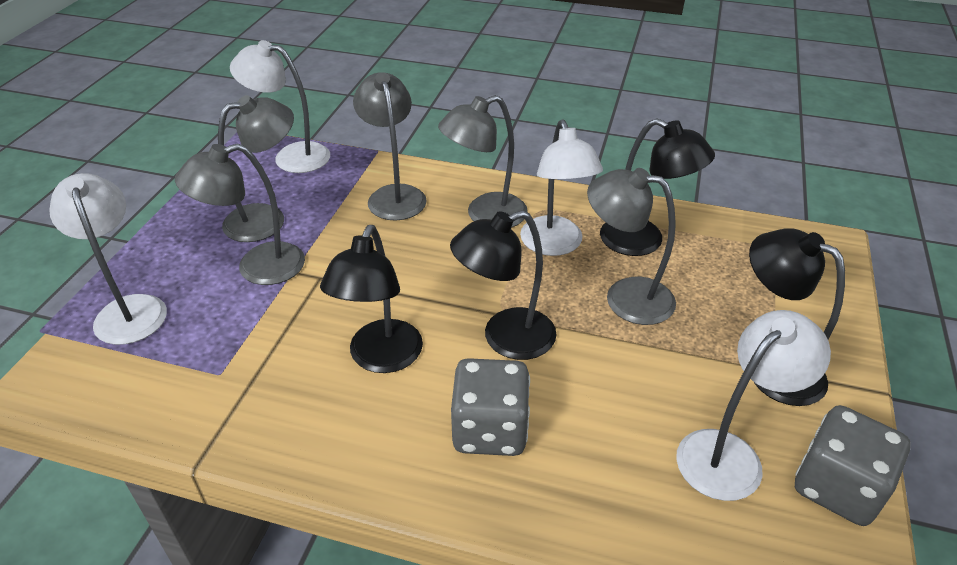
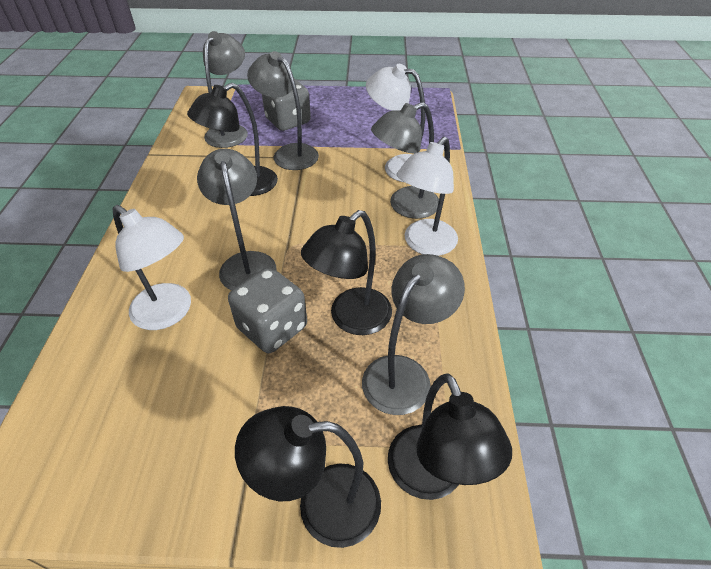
white lamp: 4 -> 3

